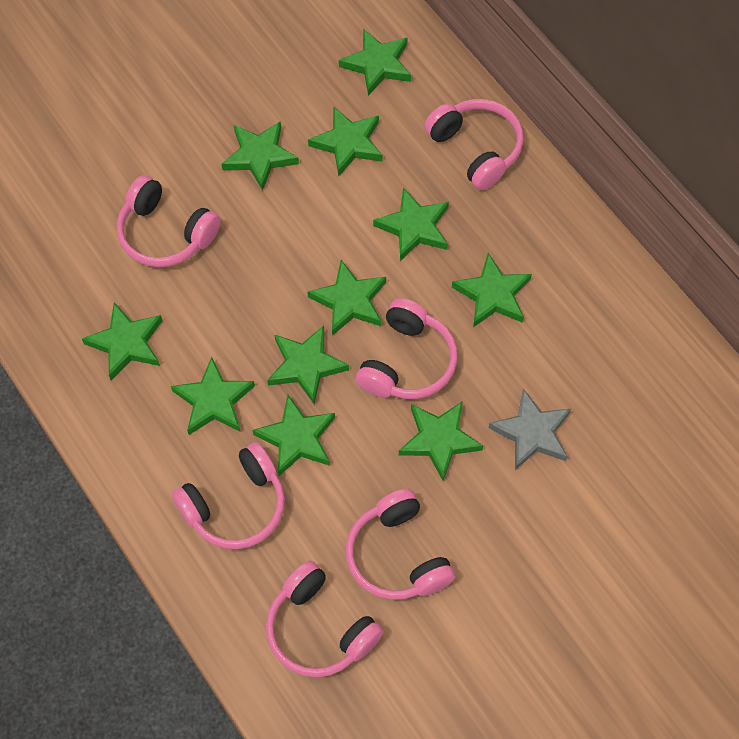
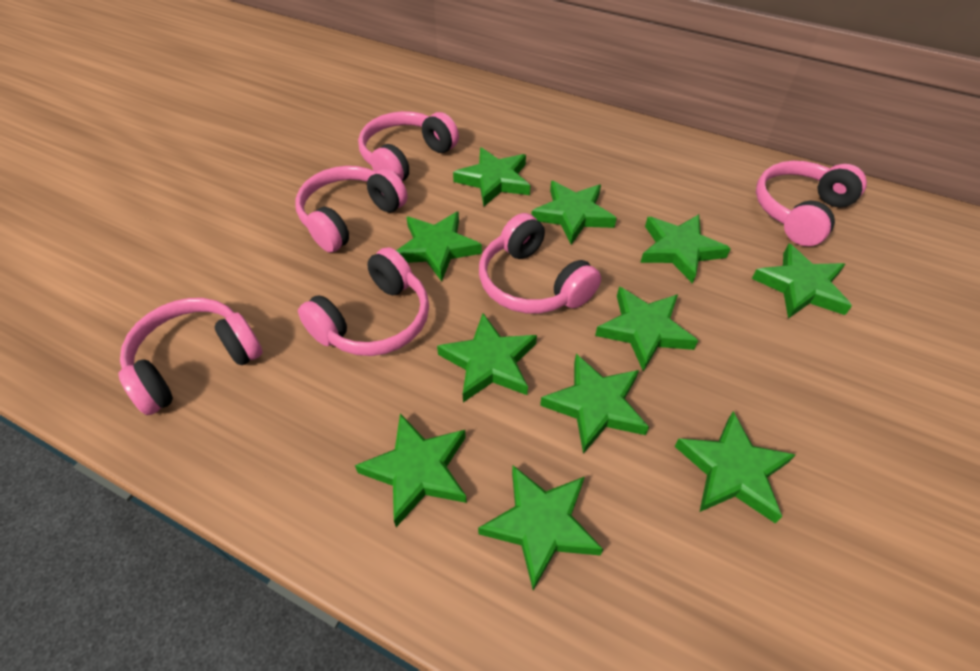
grey star: 1 -> 0

